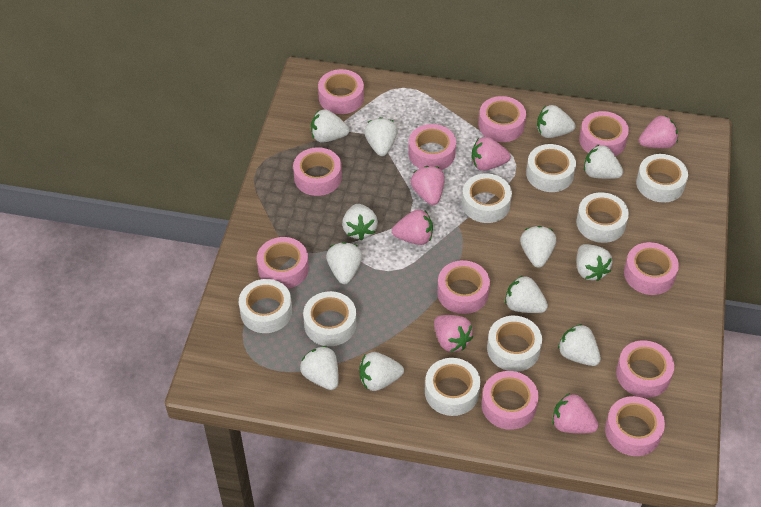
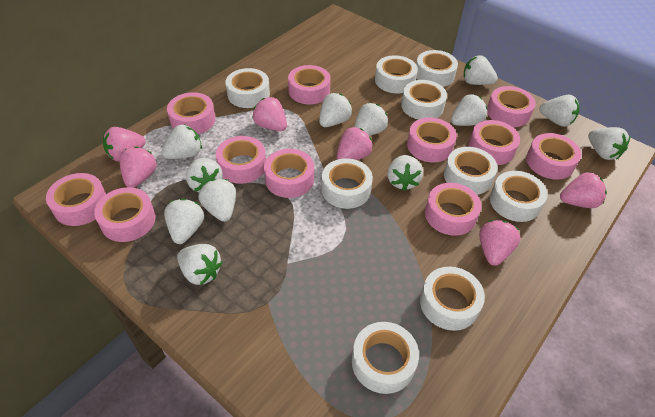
white tape: 8 -> 9

